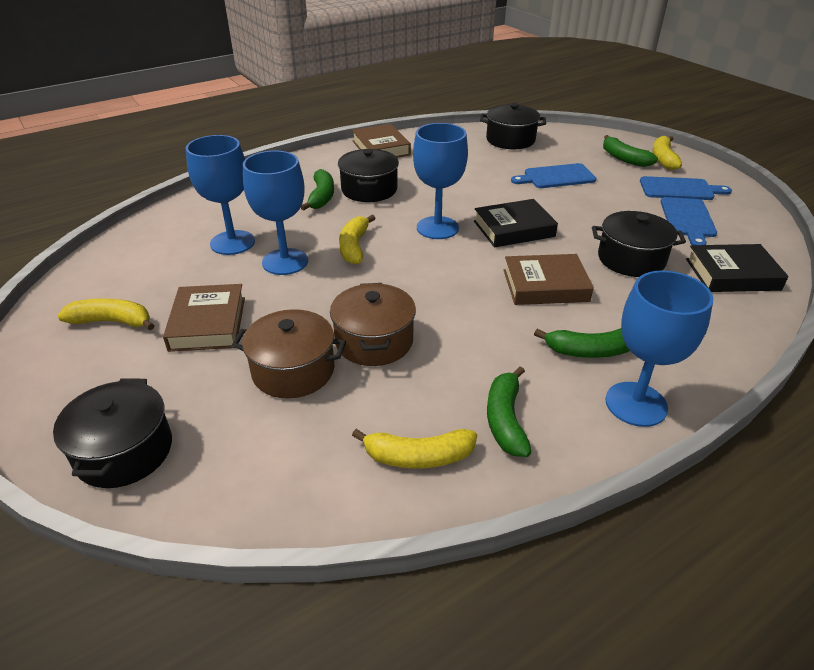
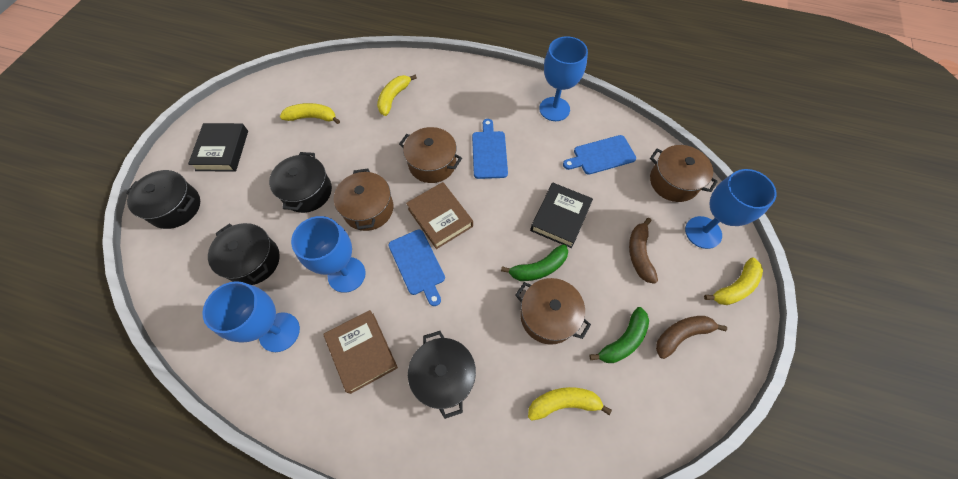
brown banana: 0 -> 2
brown book: 3 -> 2
brown pot: 2 -> 4
green banana: 4 -> 2

